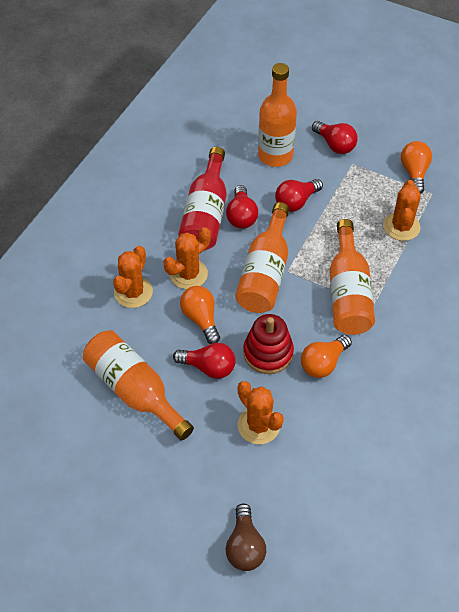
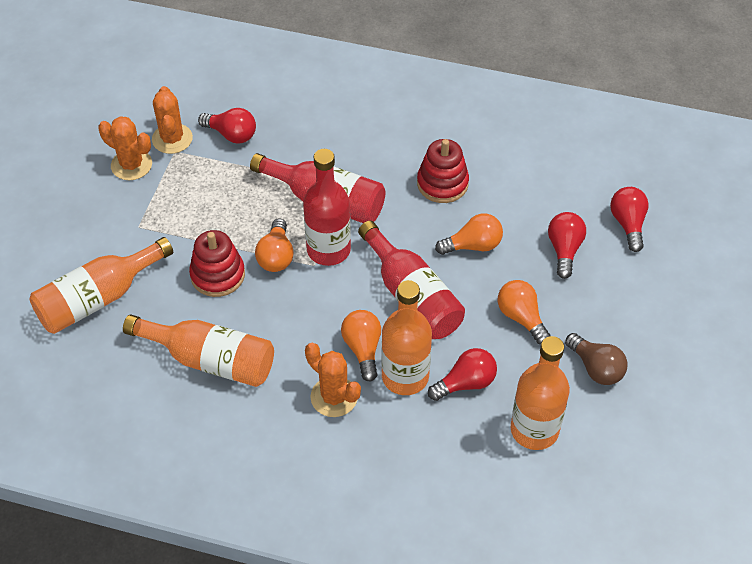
orange cactus: 4 -> 3
orange light bulb: 3 -> 4
red bottle: 1 -> 3
red stacking toy: 1 -> 2

